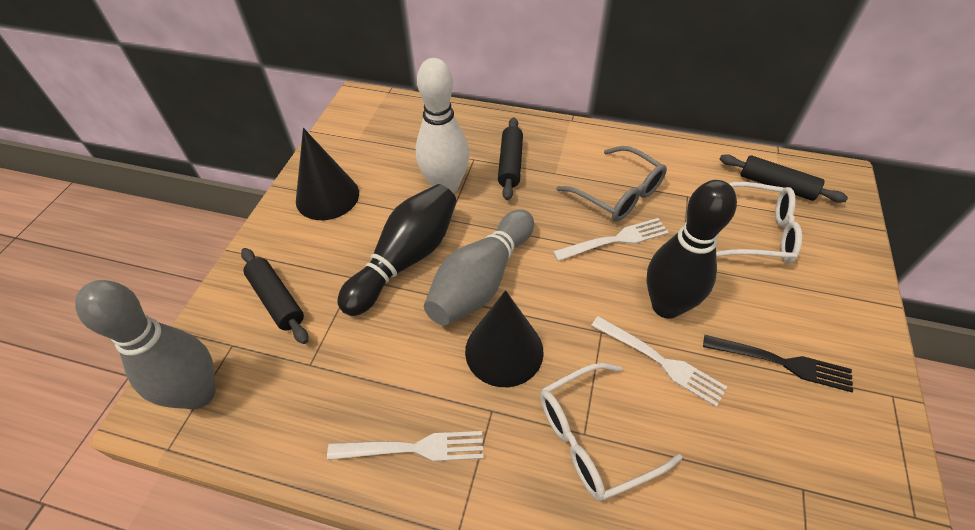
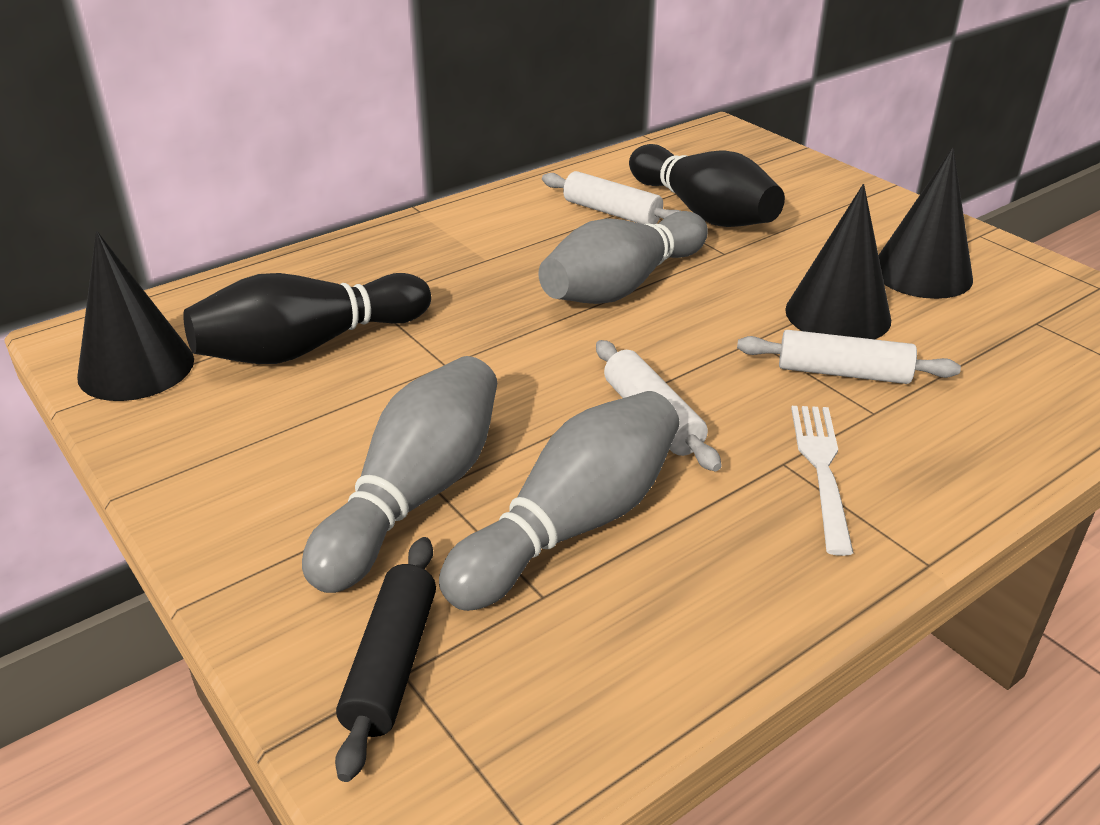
black cone: 2 -> 3
black fork: 1 -> 0
black rolling pin: 3 -> 1
grey bowling pin: 2 -> 3
grey glasses: 1 -> 0
white bowling pin: 1 -> 0
white fork: 3 -> 1
white glasses: 2 -> 0
white rolling pin: 0 -> 3

